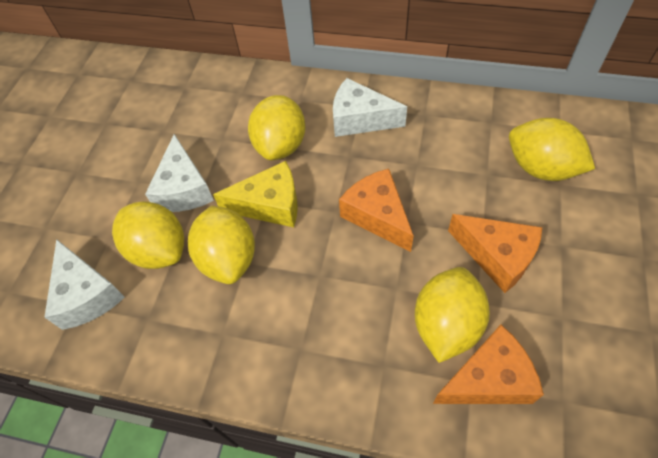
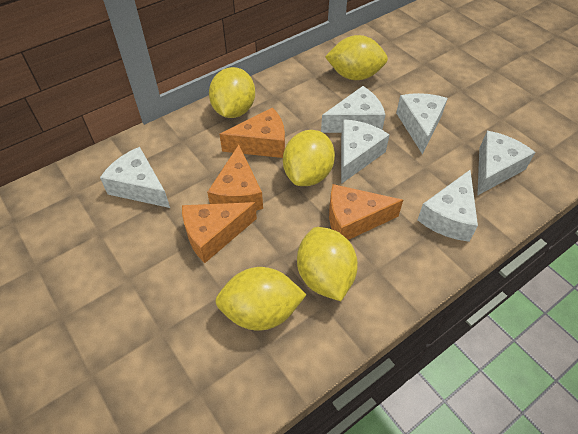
orange cheese: 3 -> 4
white cheese: 3 -> 6
yellow cheese: 1 -> 0

